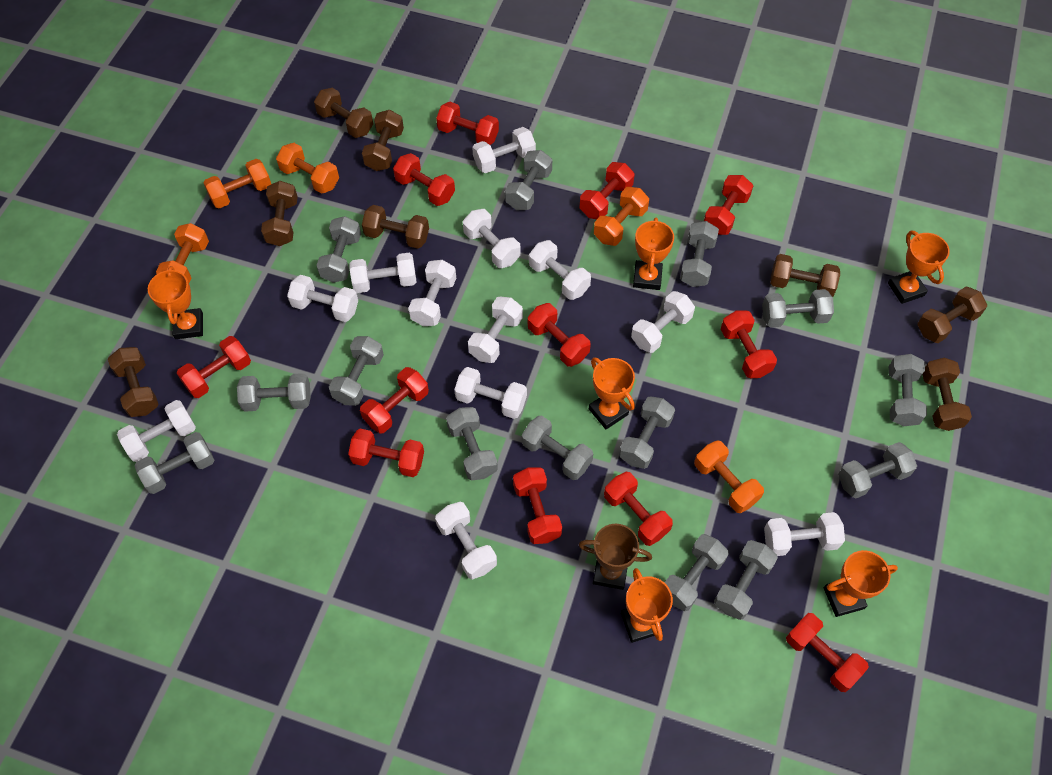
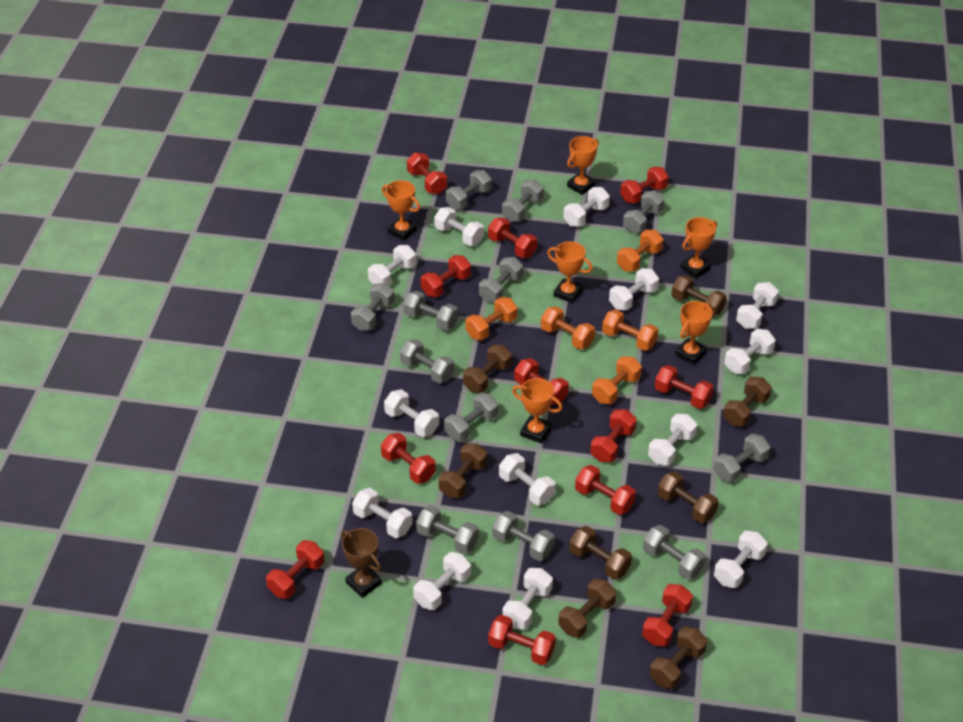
grey dumbbell: 14 -> 12
white dumbbell: 12 -> 13

